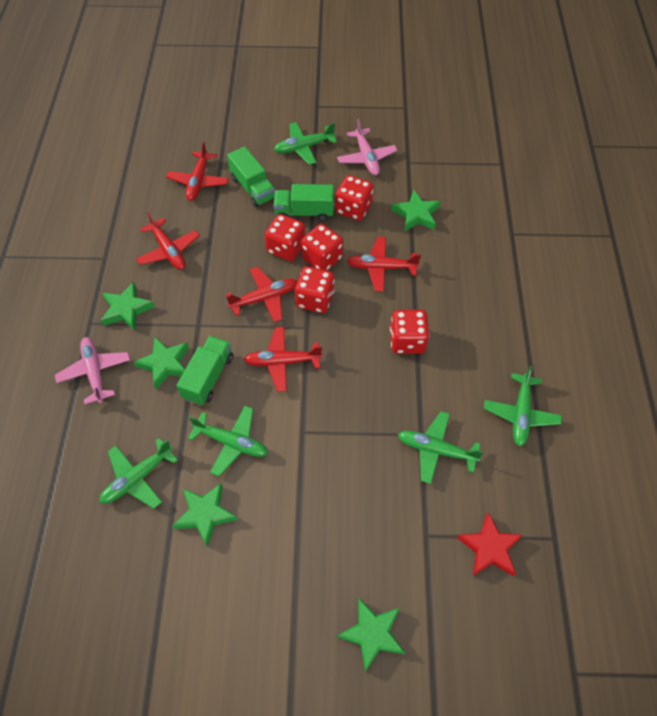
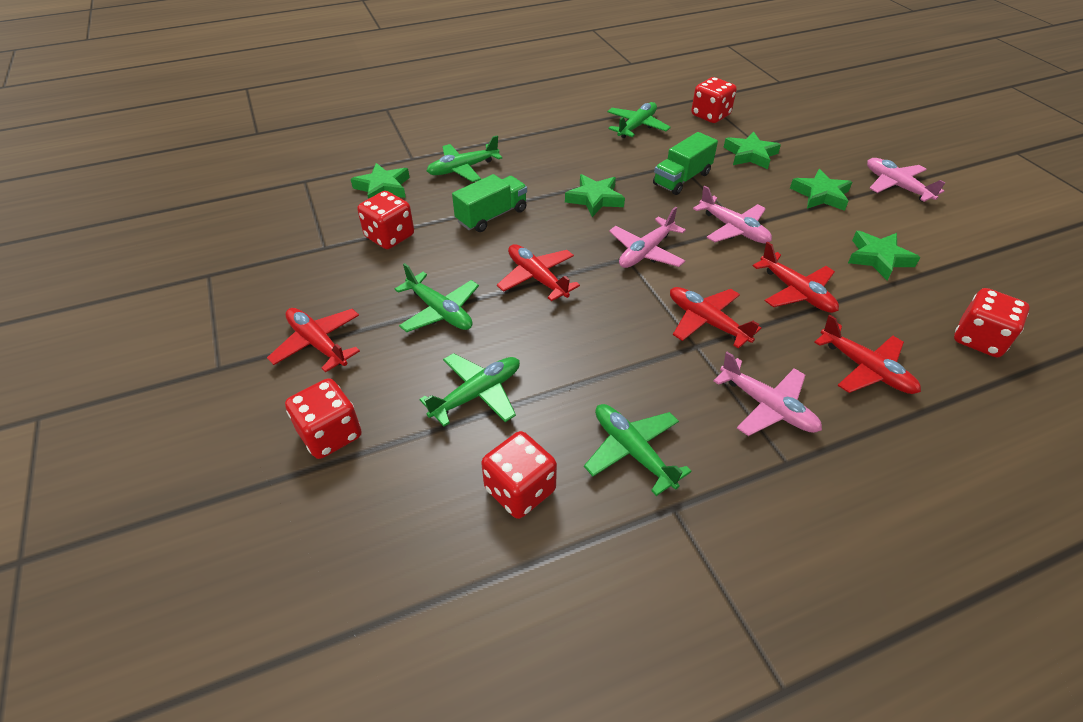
green truck: 3 -> 2
pink plane: 2 -> 4
red star: 1 -> 0

